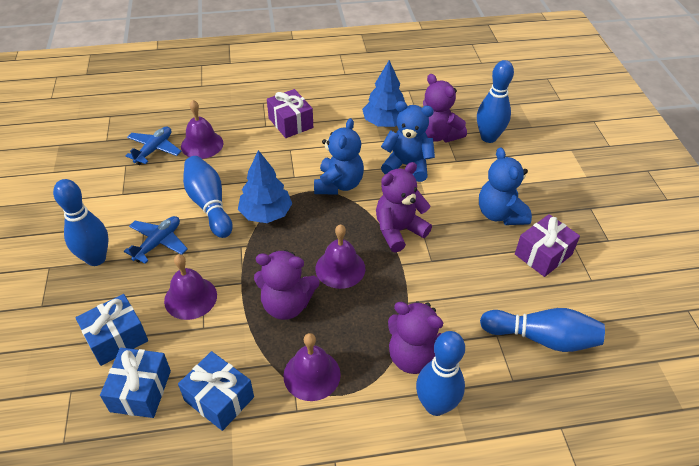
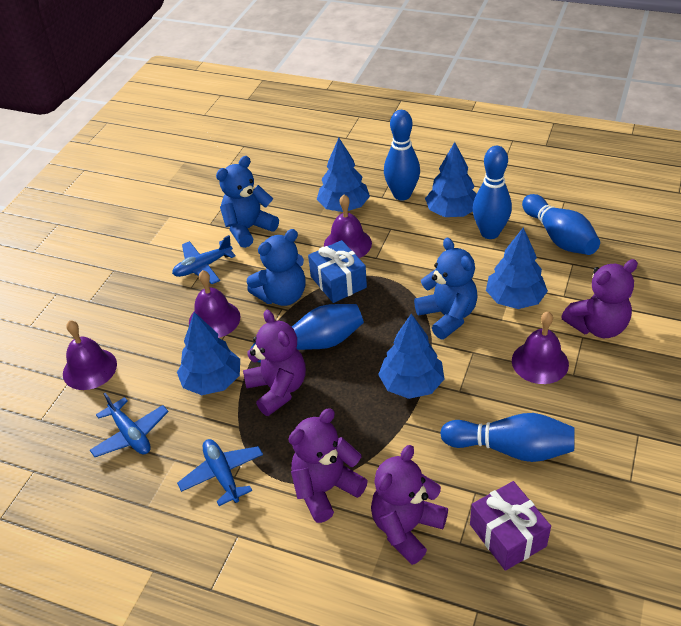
blue gift: 3 -> 1
blue plane: 2 -> 3
blue tree: 2 -> 5
purple gift: 2 -> 1

